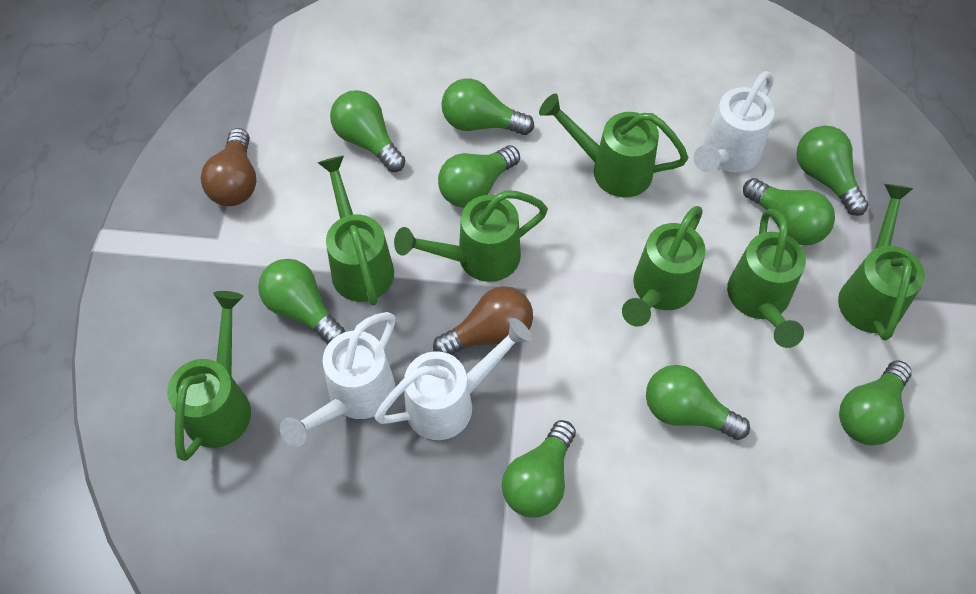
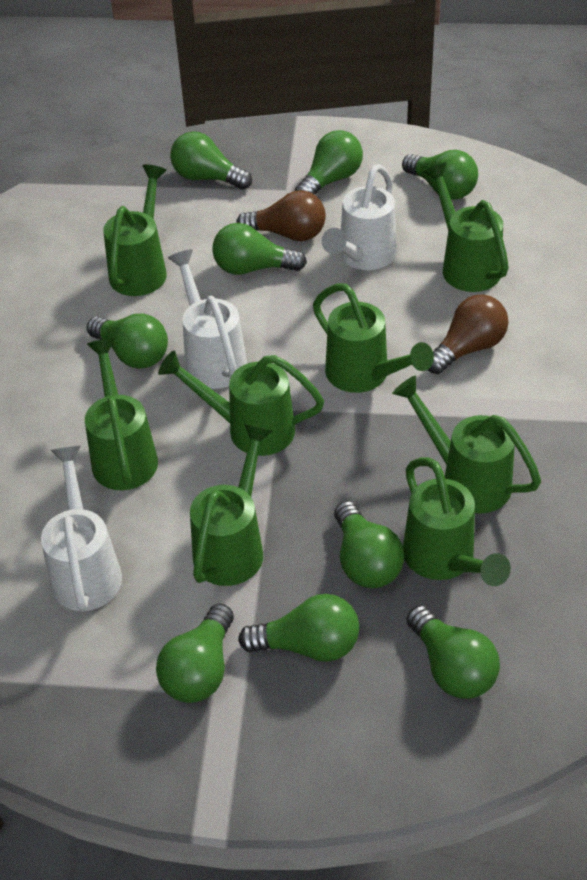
green watering can: 7 -> 8

